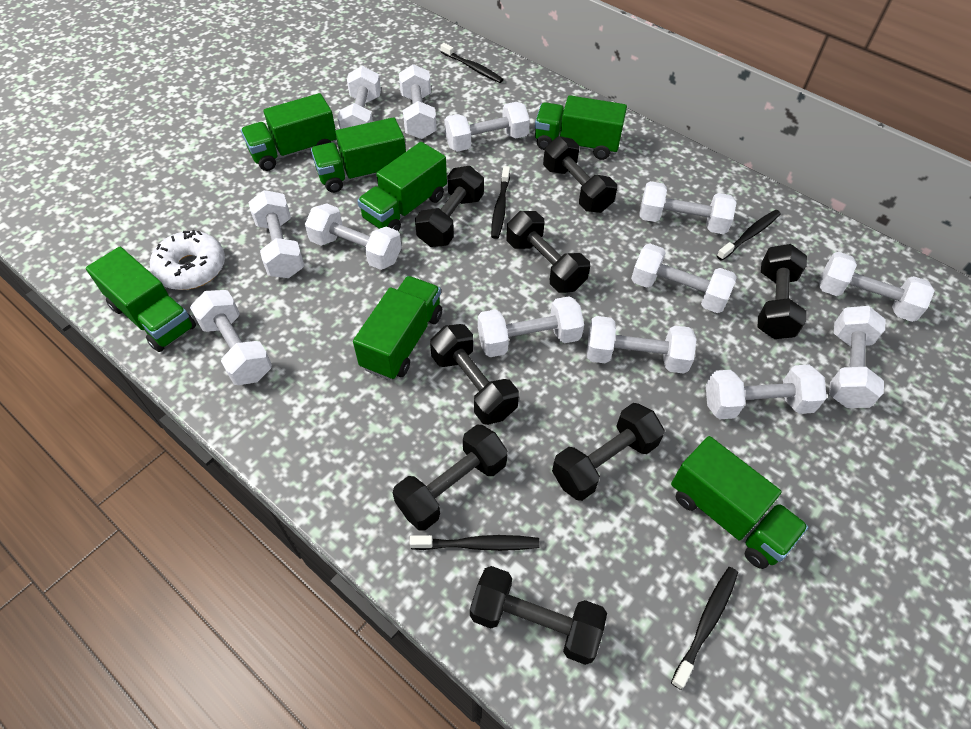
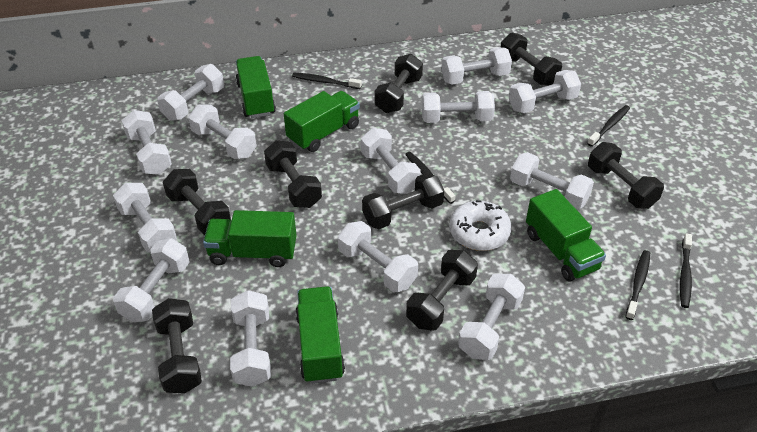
green truck: 7 -> 5

